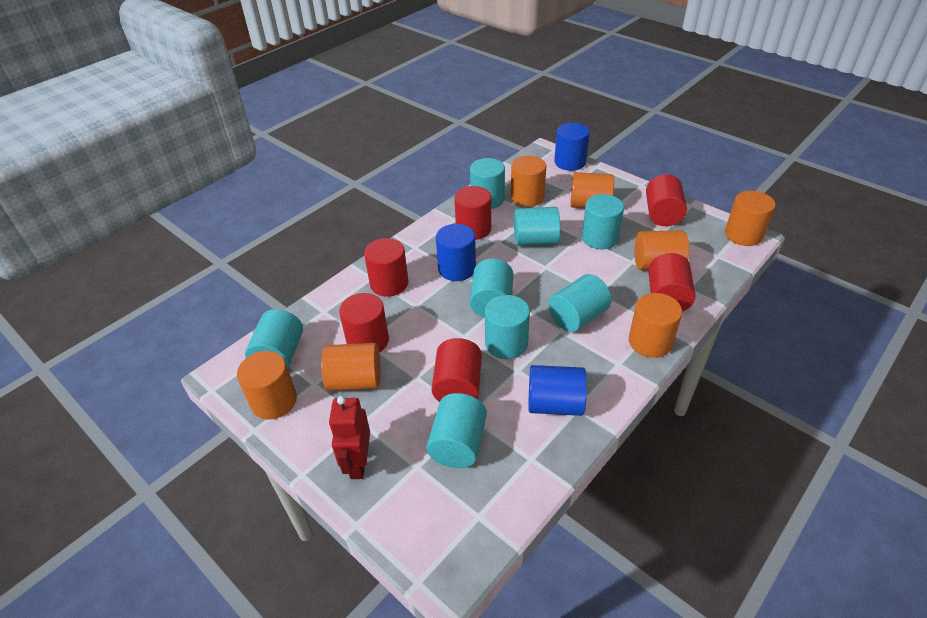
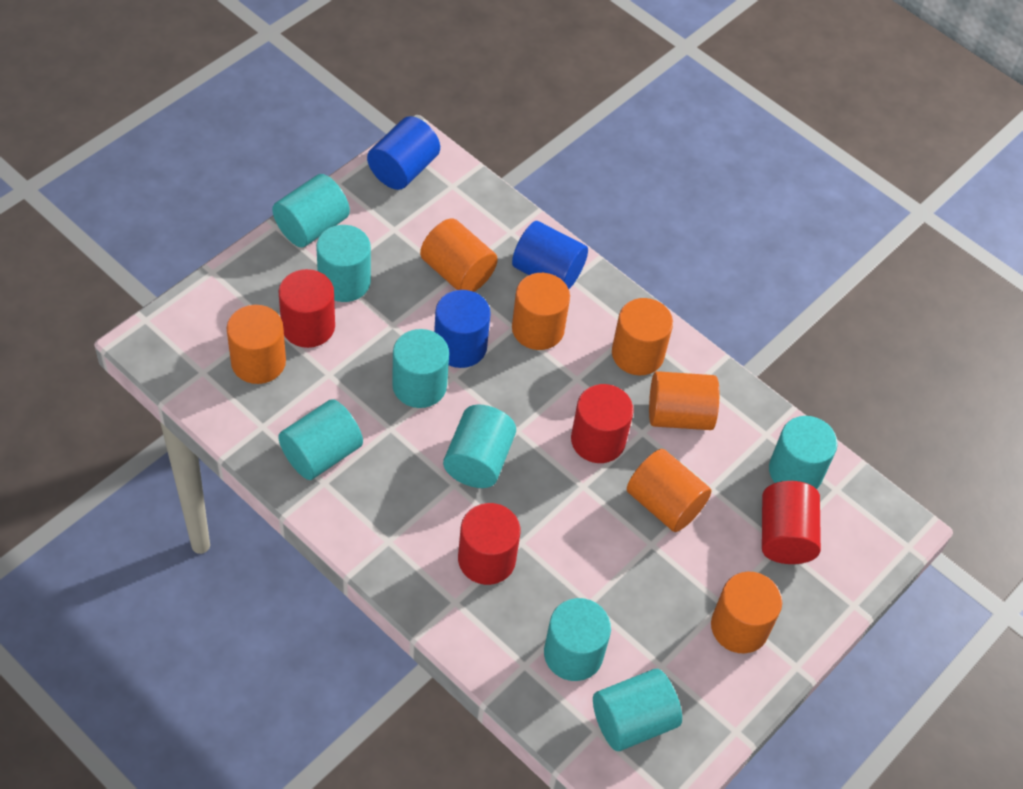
red cylinder: 6 -> 4
red robot: 1 -> 0

